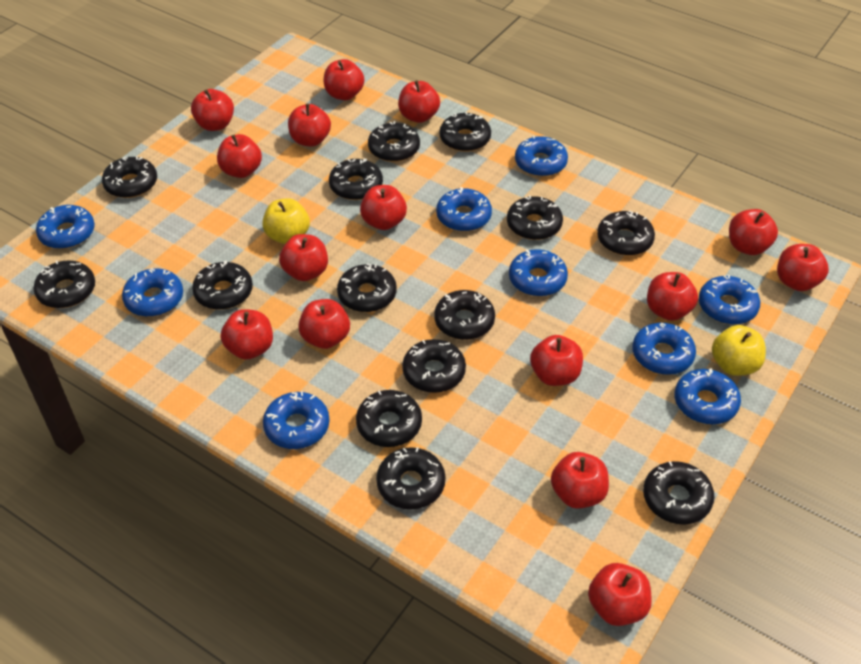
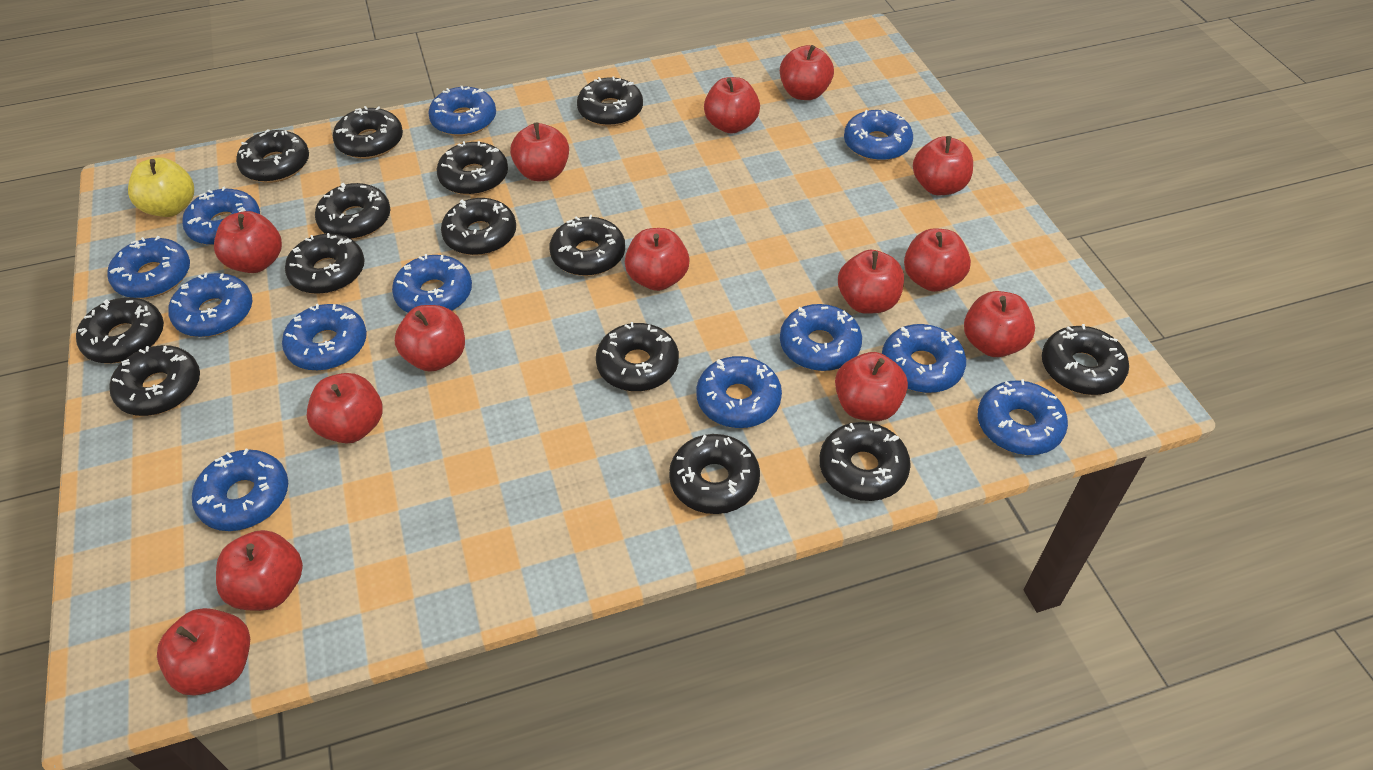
blue donut: 9 -> 12
red apple: 15 -> 14
yellow apple: 2 -> 1

